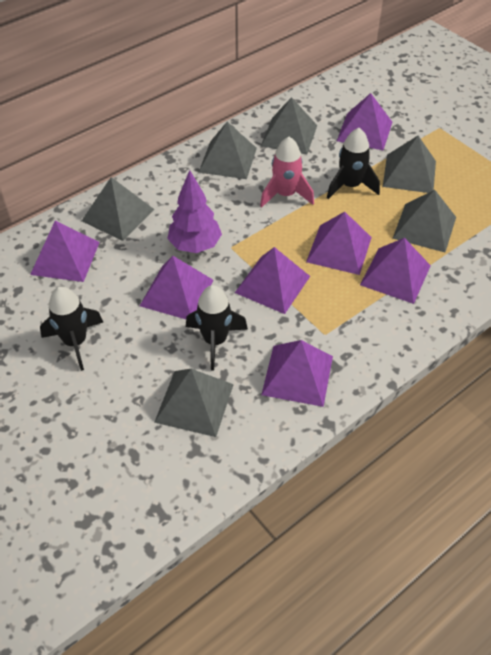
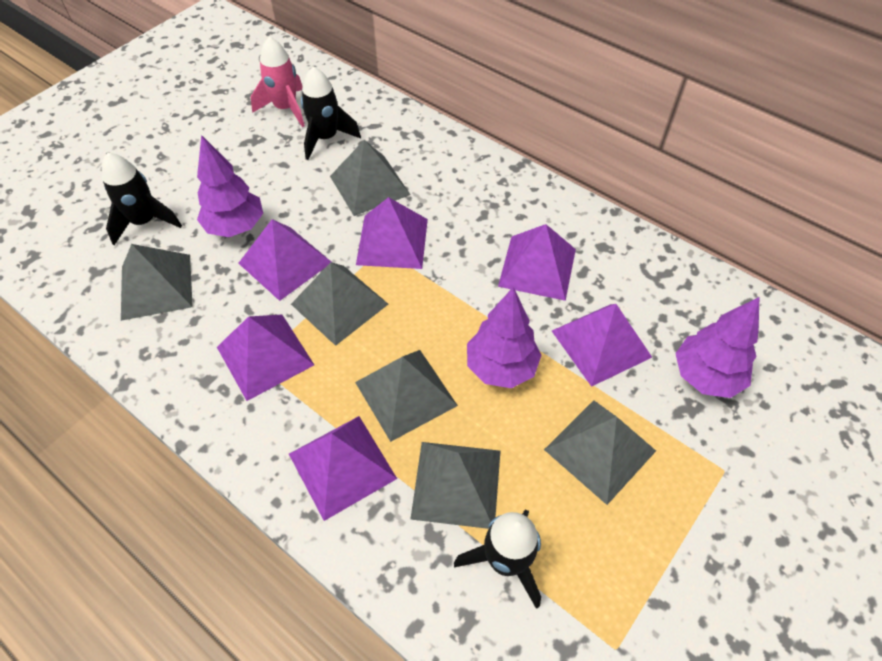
purple pyramid: 7 -> 6
purple tree: 1 -> 3

